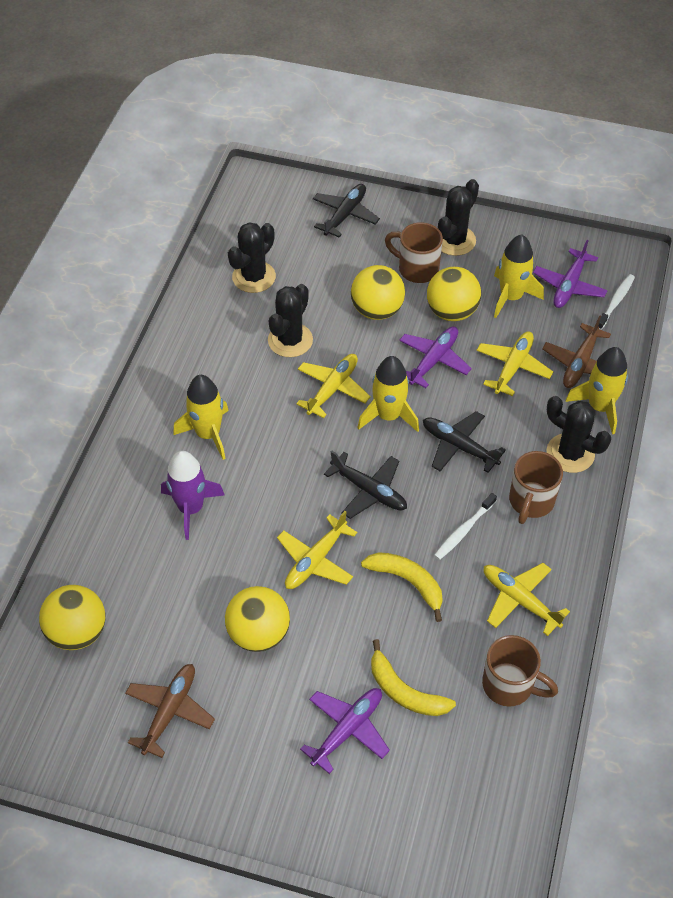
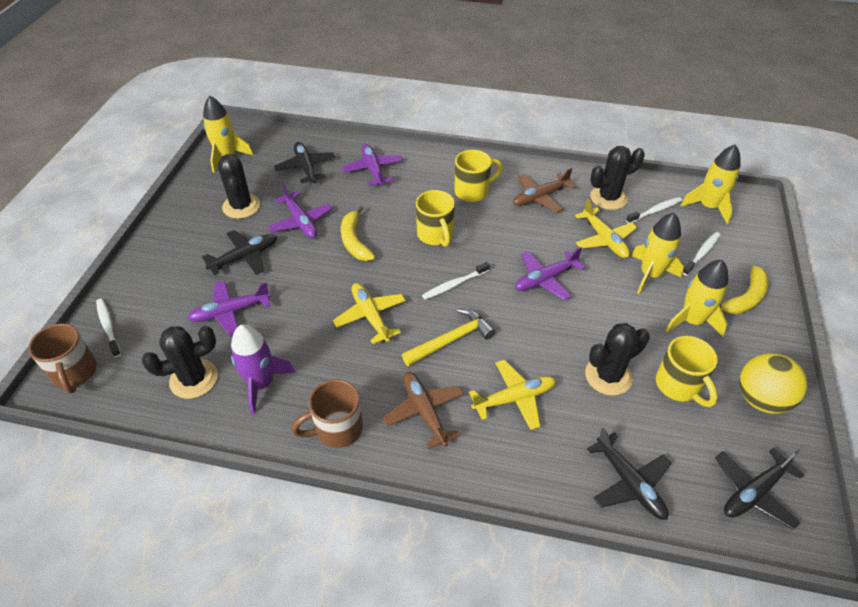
black plane: 3 -> 4
brown mug: 3 -> 2
purple plane: 3 -> 4
white toothbrush: 2 -> 4
yellow ball: 4 -> 1
yellow hammer: 0 -> 1
yellow mug: 0 -> 3
yellow plane: 4 -> 3

